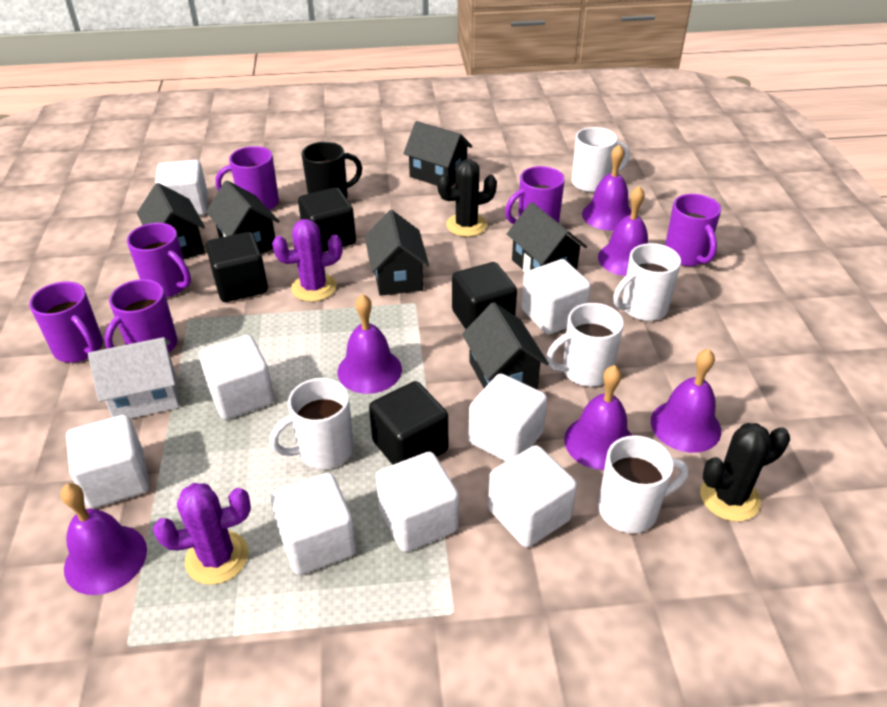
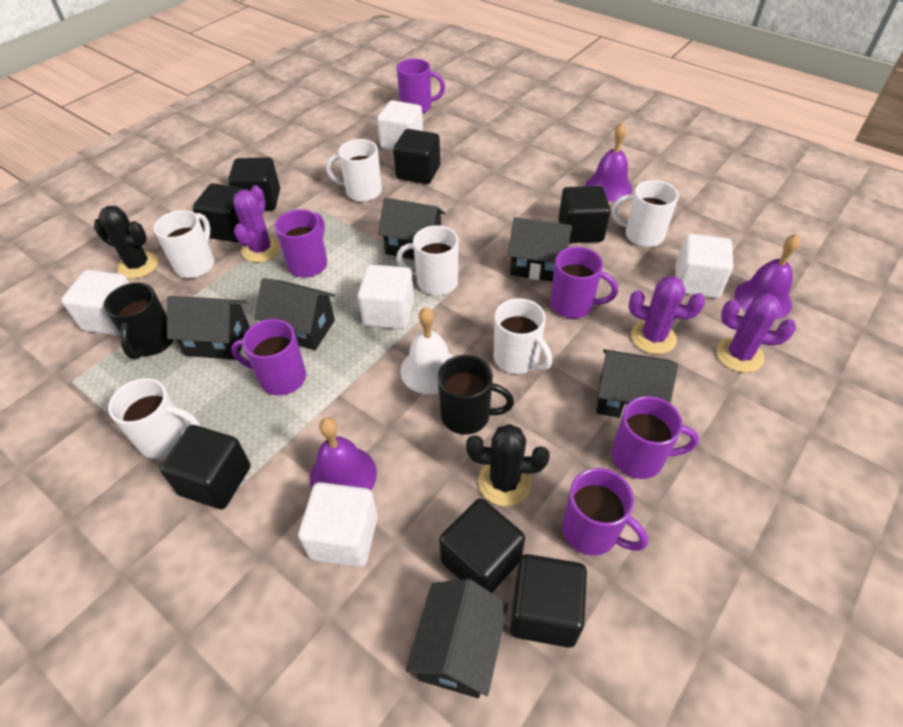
black cube: 4 -> 7
black mug: 1 -> 2
purple bell: 6 -> 3
purple cactus: 2 -> 3
white bell: 0 -> 1
white cube: 8 -> 5
white house: 1 -> 0
white mug: 5 -> 6

